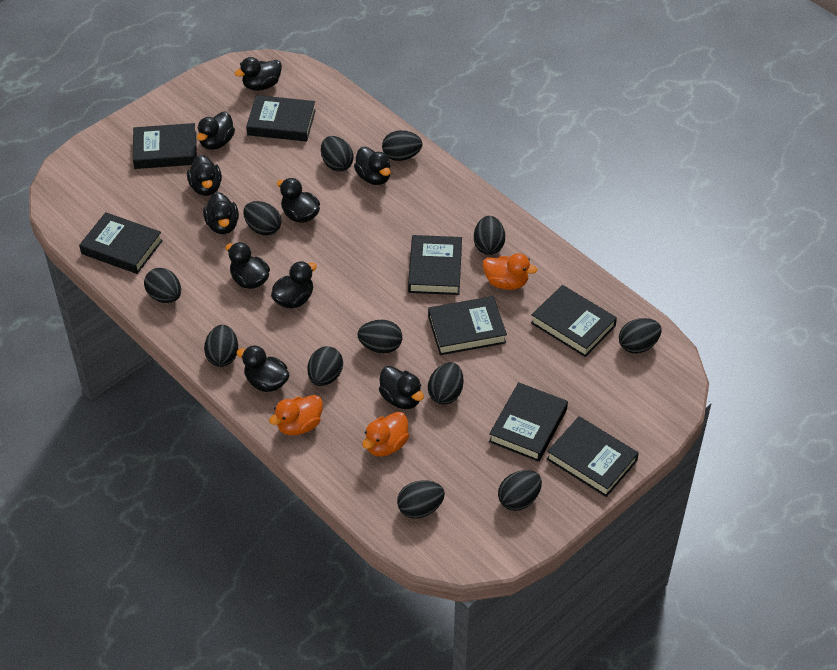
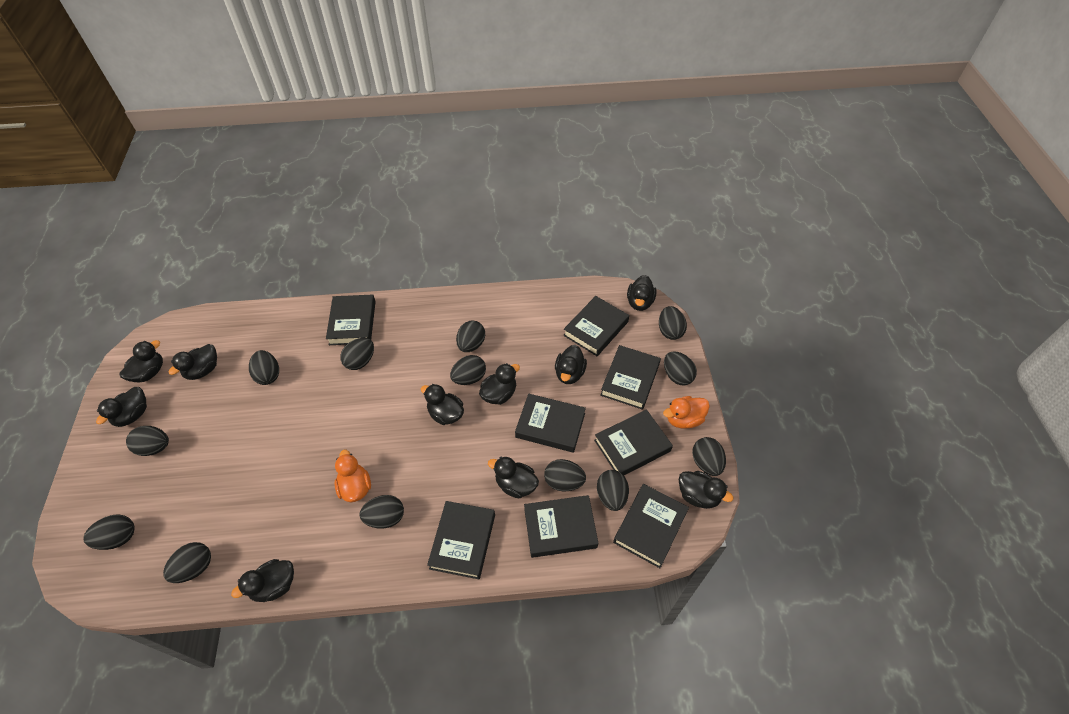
black egg: 12 -> 13
orange duck: 3 -> 2

